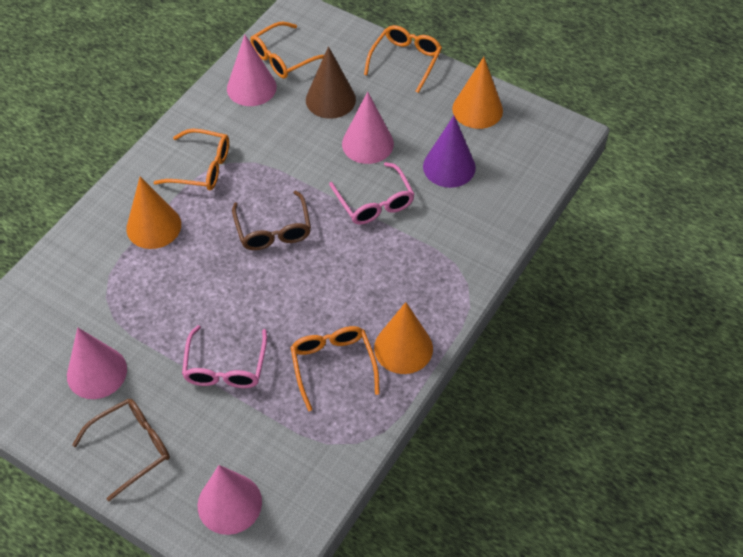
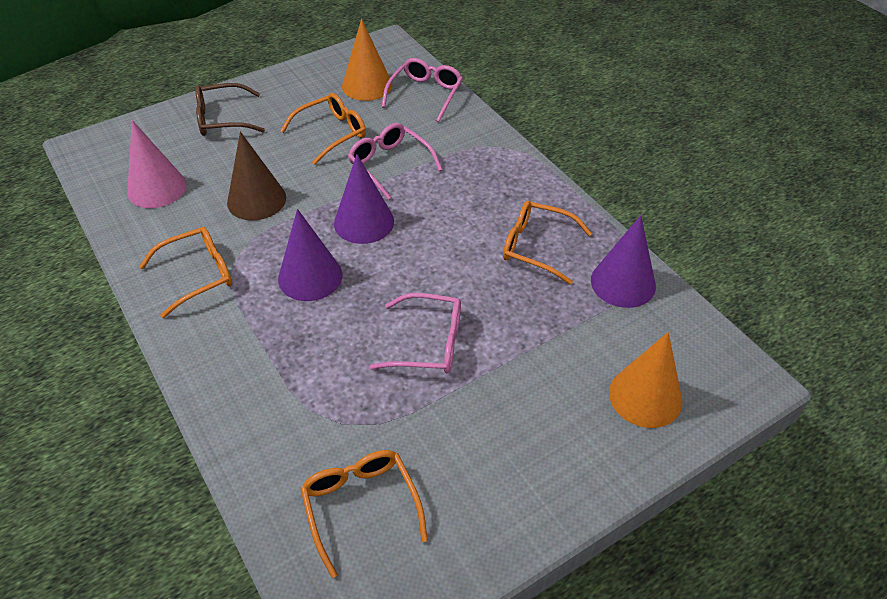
brown glasses: 2 -> 1
orange cone: 3 -> 2
pink cone: 4 -> 1
pink glasses: 2 -> 3
purple cone: 1 -> 3

